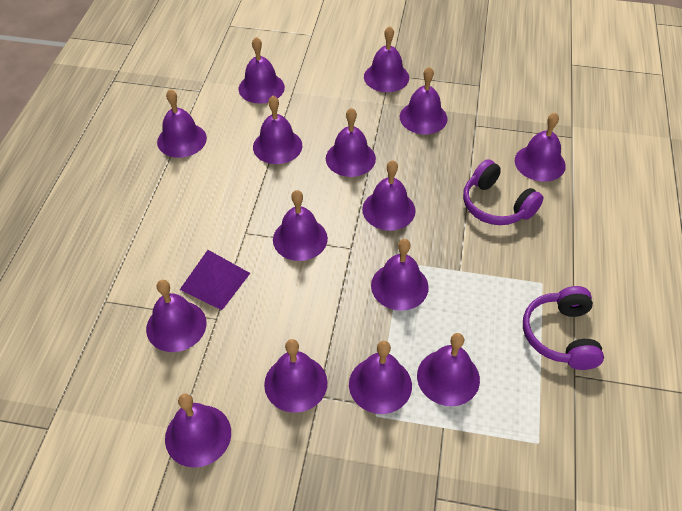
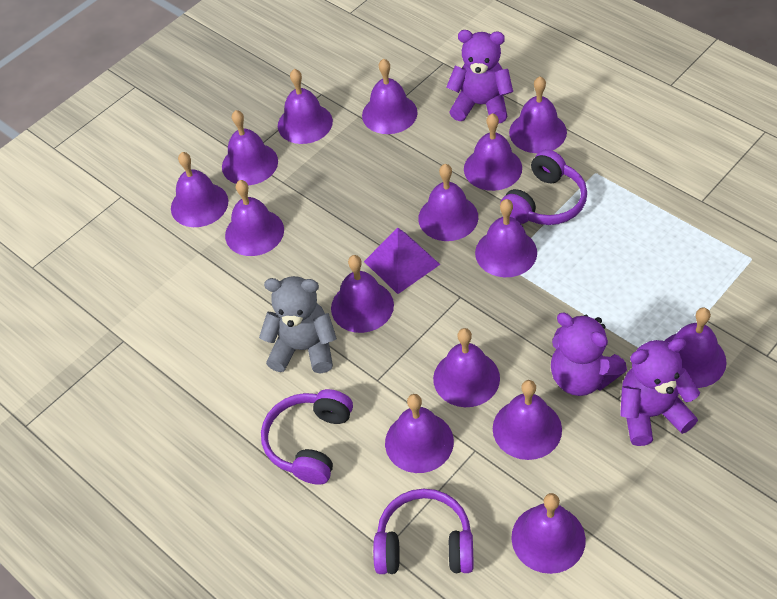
grey teddy bear: 0 -> 1
purple headphones: 2 -> 3
purple teddy bear: 0 -> 3

